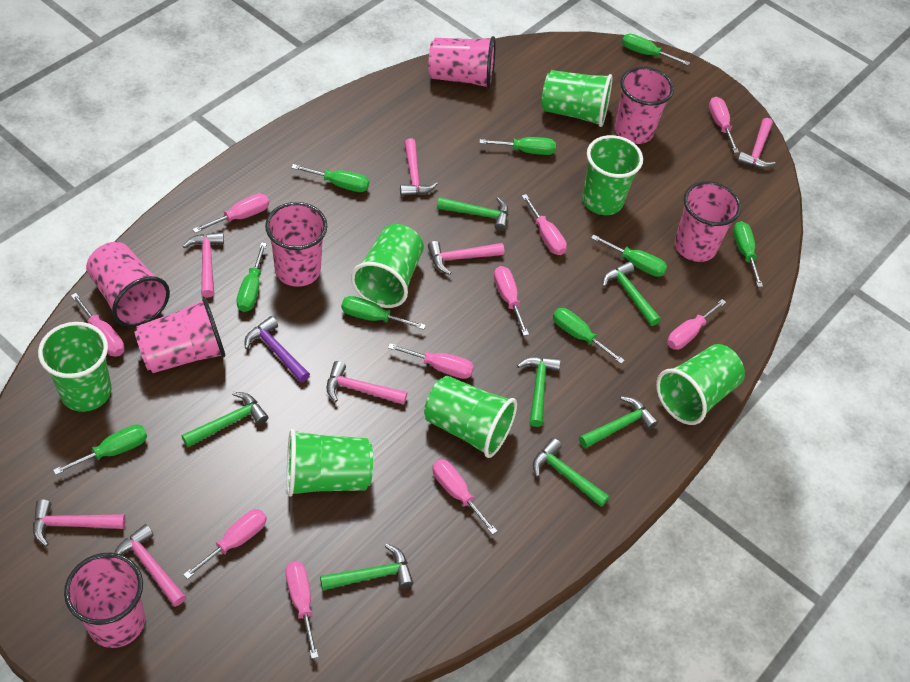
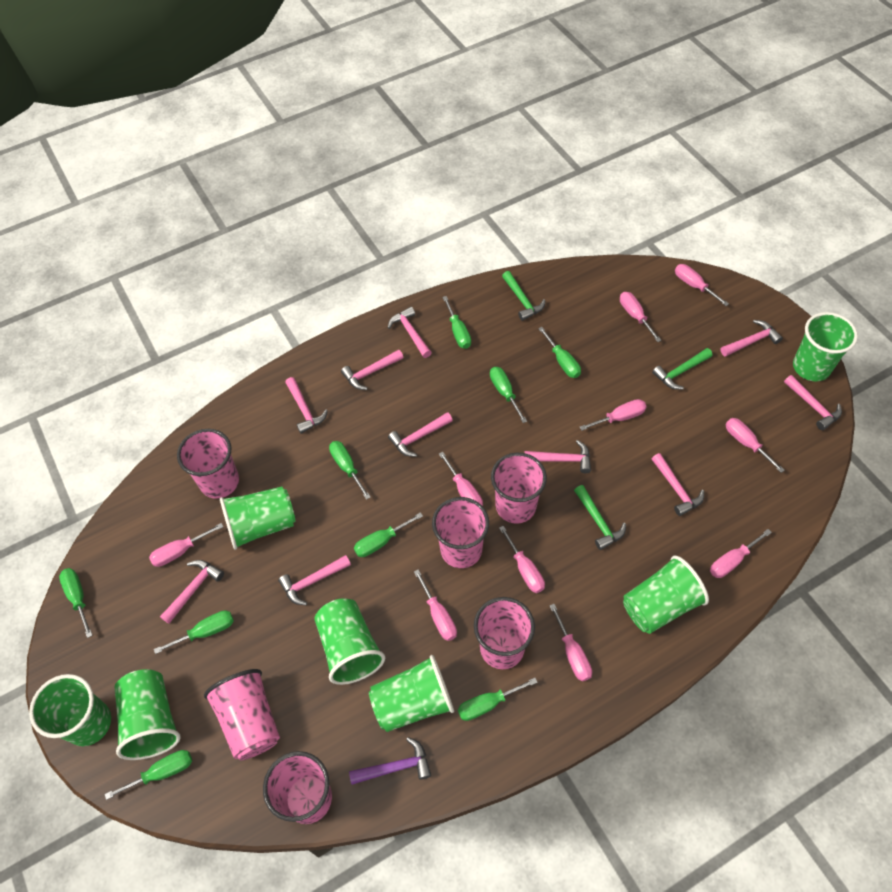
green hammer: 7 -> 3
pink cup: 7 -> 6
pink hammer: 7 -> 10

